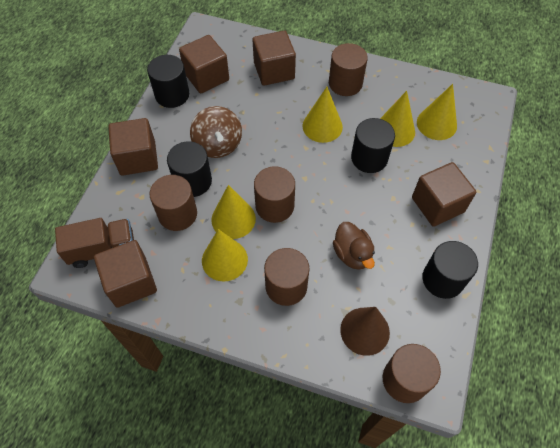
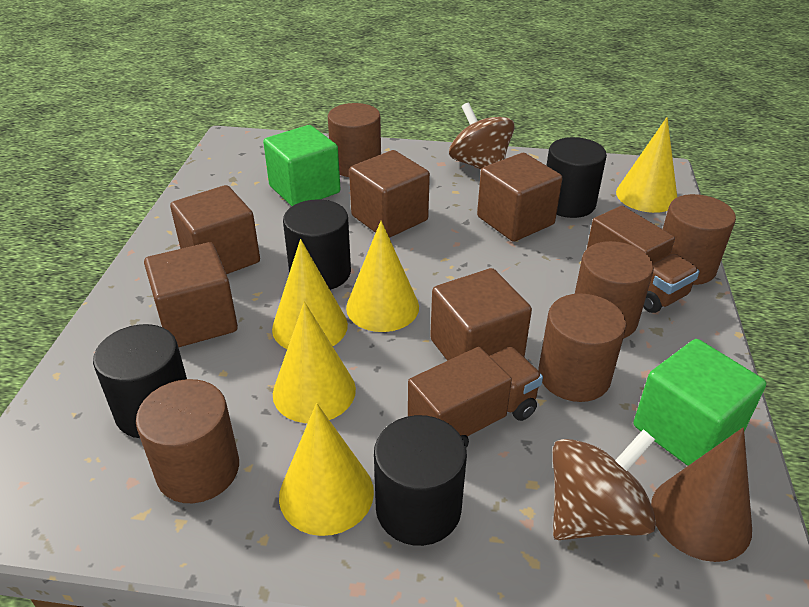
brown duck: 1 -> 0
brown spinning top: 1 -> 2
brown truck: 1 -> 2
green cube: 0 -> 2

